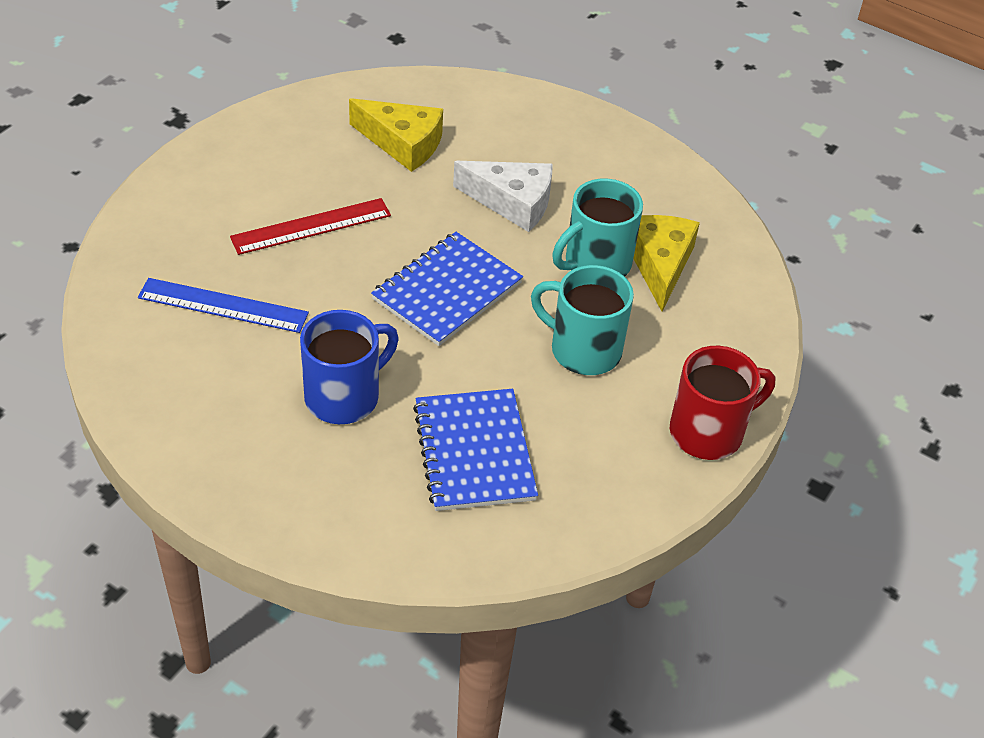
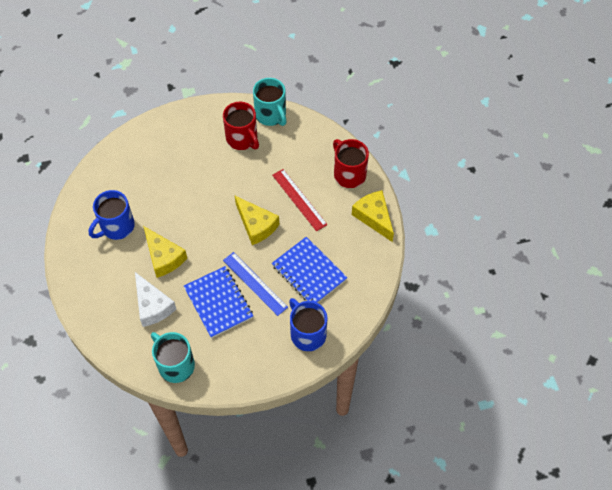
blue mug: 1 -> 2
red mug: 1 -> 2
yellow cheese: 2 -> 3

